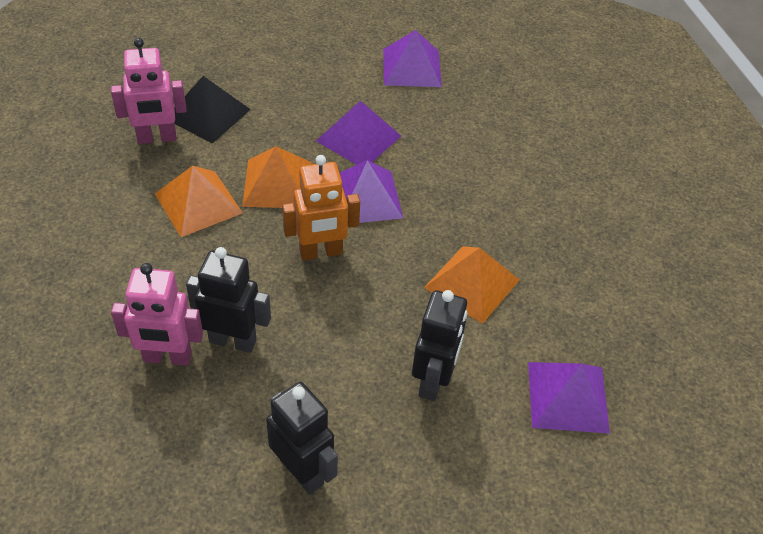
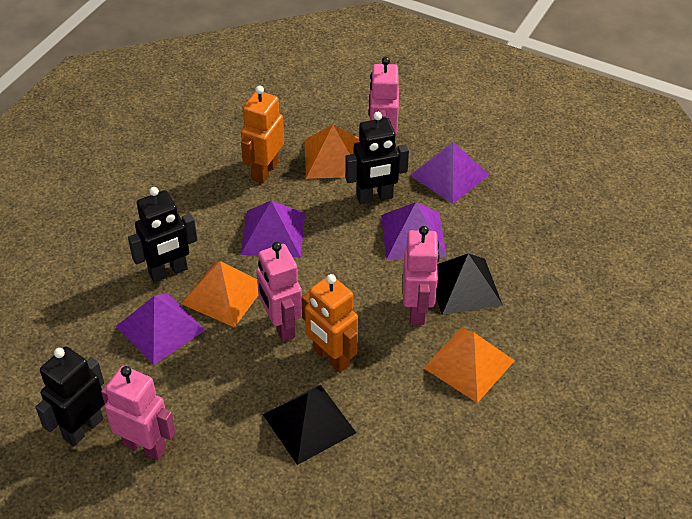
black pyramid: 1 -> 2
orange robot: 1 -> 2
pink robot: 2 -> 4

